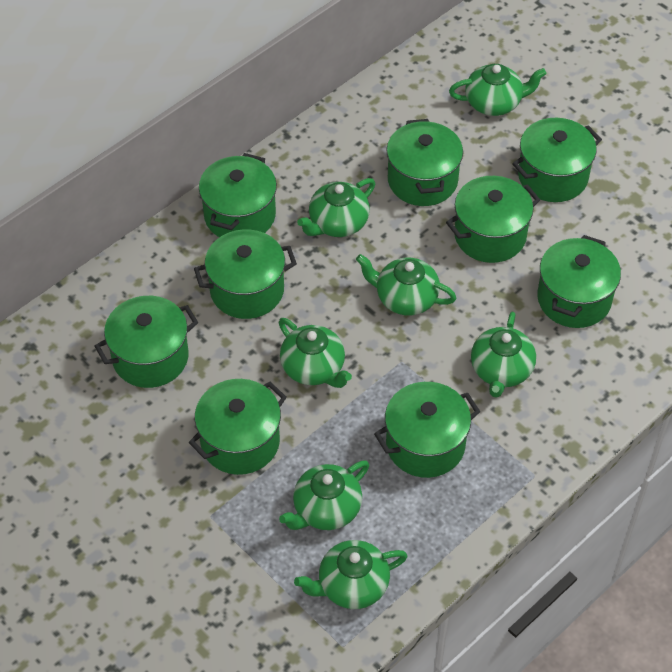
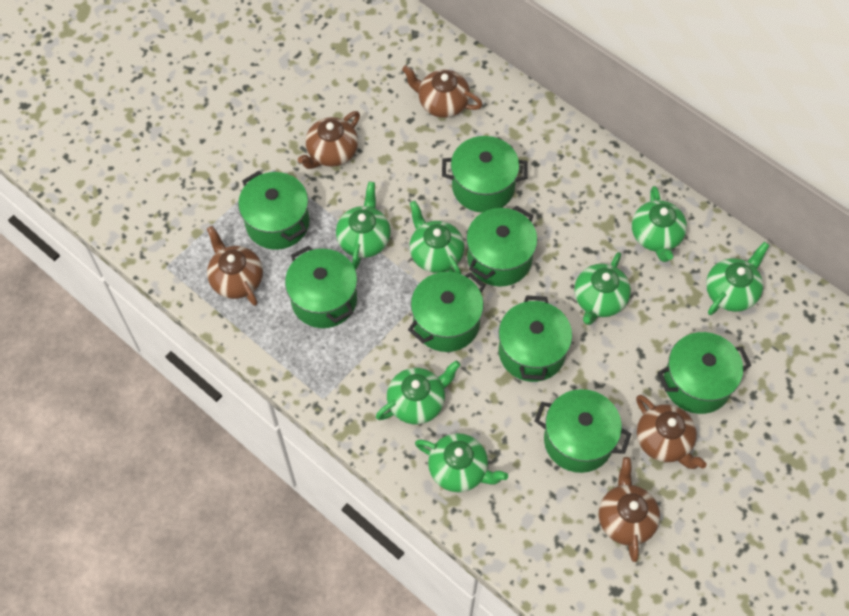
brown teapot: 0 -> 5
green pot: 9 -> 8

